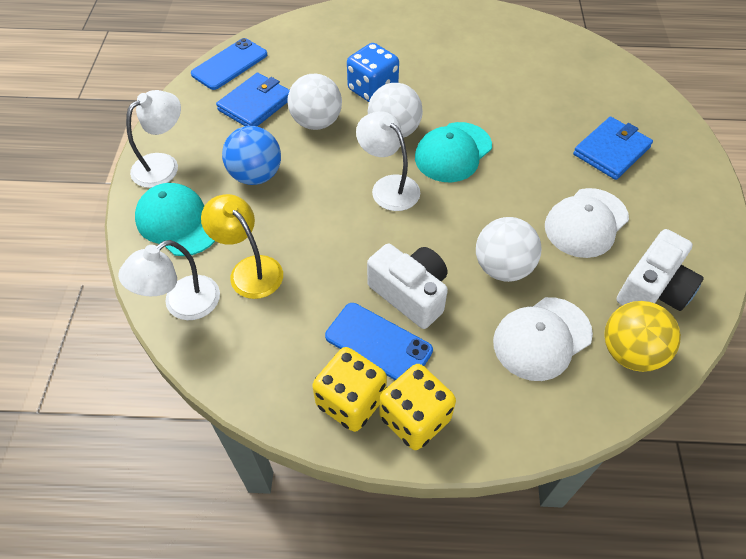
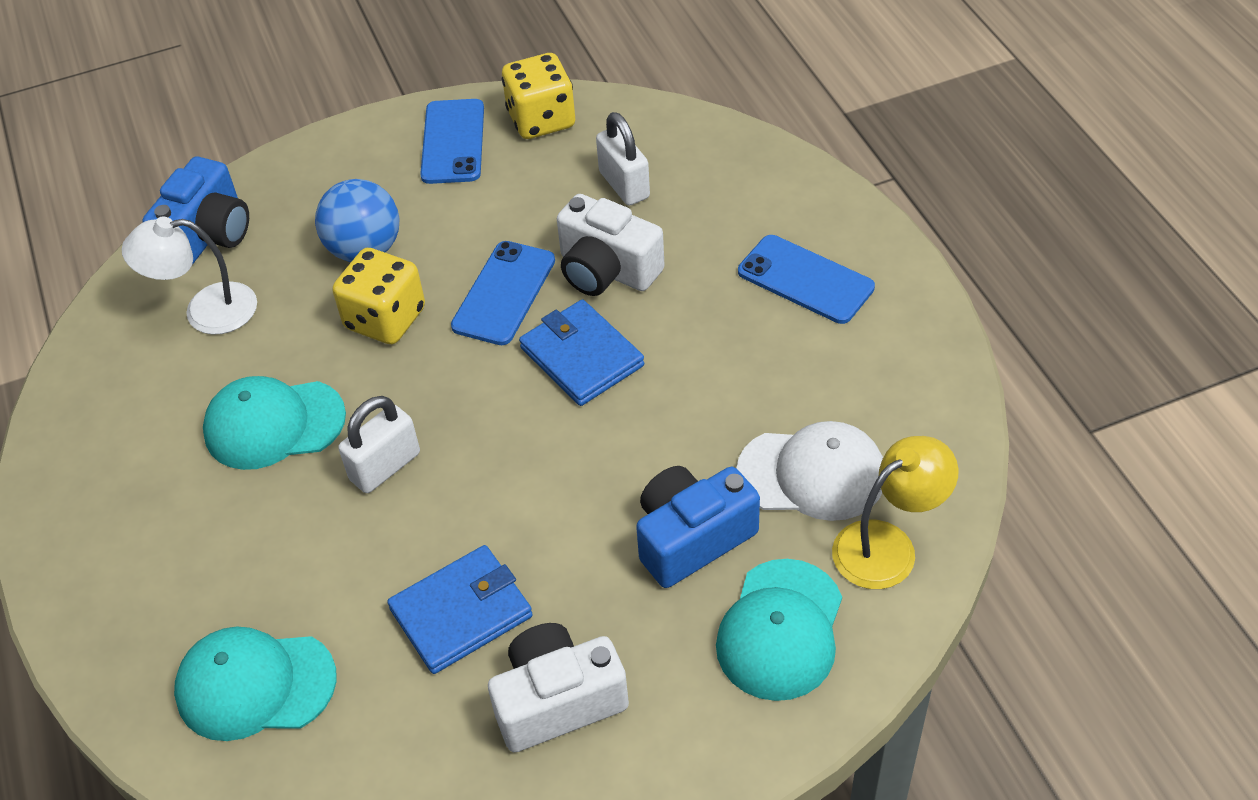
blue camera: 0 -> 2
blue dice: 1 -> 0
blue phone: 2 -> 3
turquoise cap: 2 -> 3
white ball: 3 -> 0
white cap: 2 -> 1
white lamp: 3 -> 1
white padlock: 0 -> 2
yellow ball: 1 -> 0

